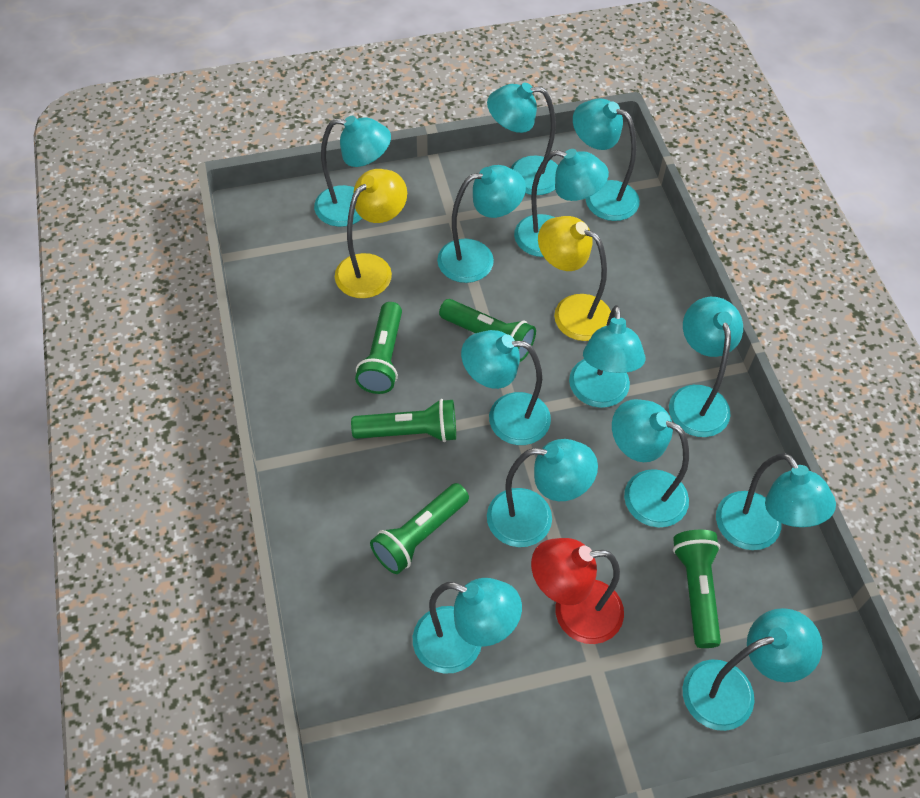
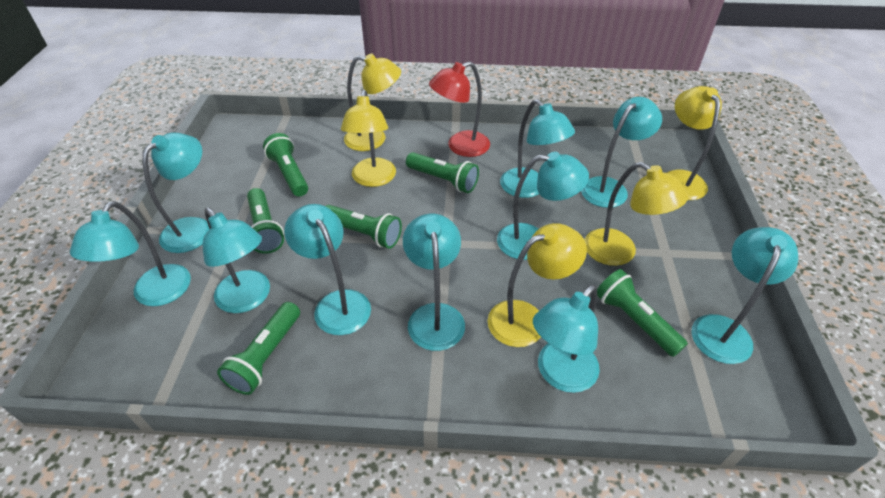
green flashlight: 5 -> 6
turquoise lamp: 13 -> 10
yellow lamp: 2 -> 5

